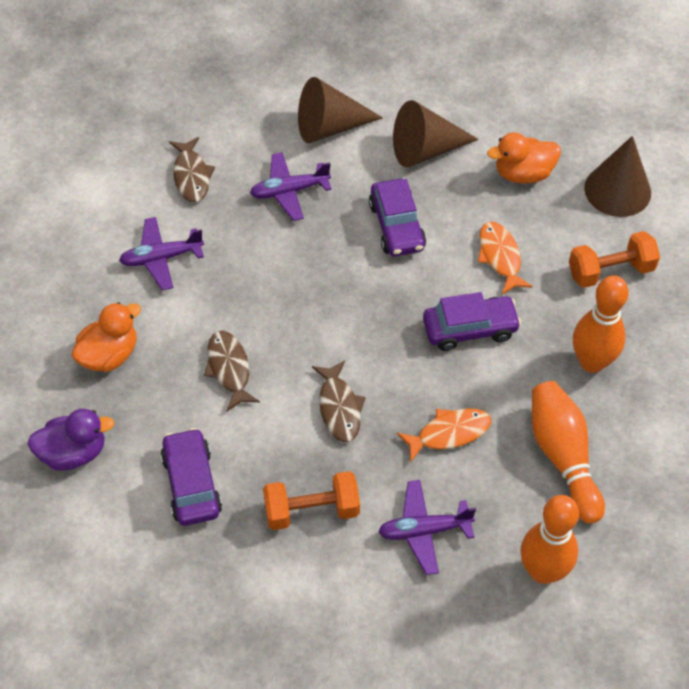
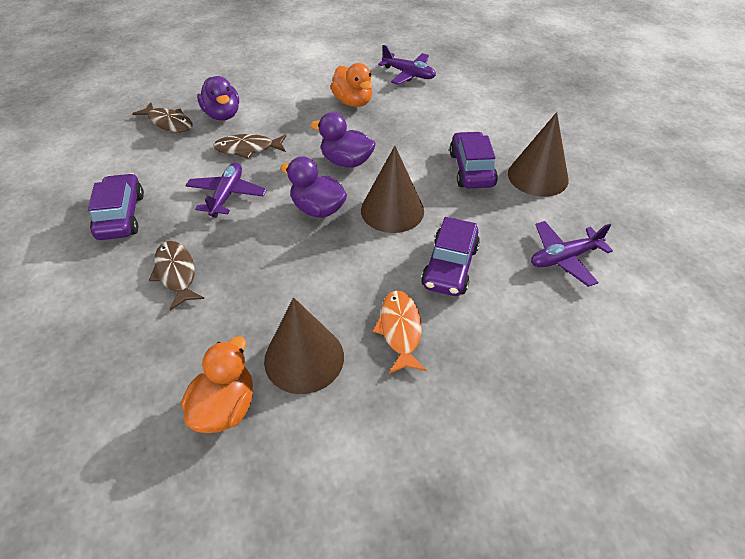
orange bowling pin: 3 -> 0
orange dumbbell: 2 -> 0
orange fish: 2 -> 1
purple duck: 1 -> 3

